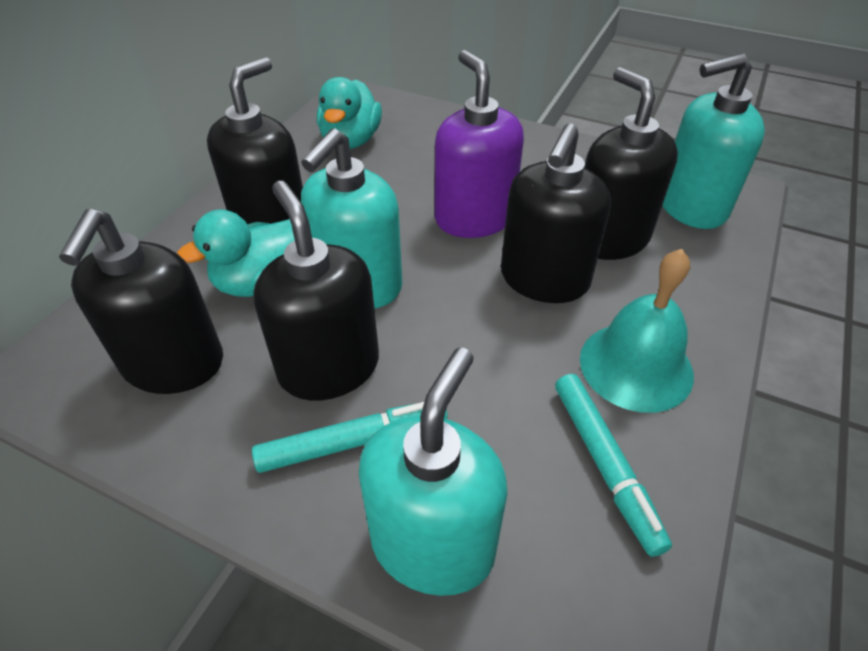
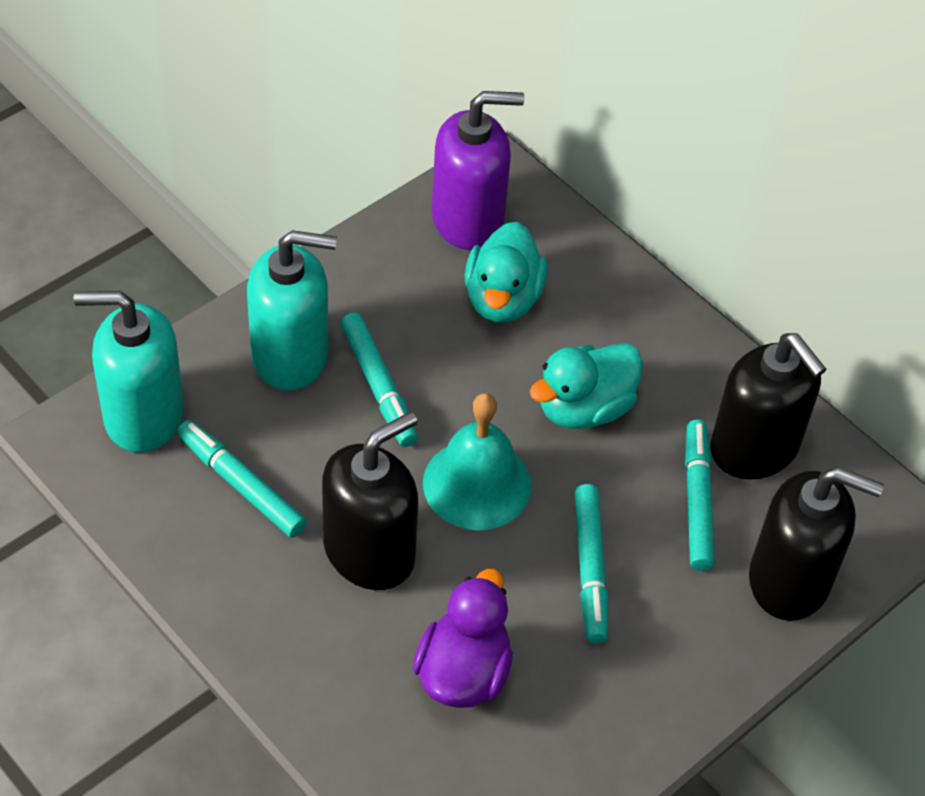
black soap dispenser: 5 -> 3
purple duck: 0 -> 1
turquoise marker: 2 -> 4
turquoise soap dispenser: 3 -> 2

